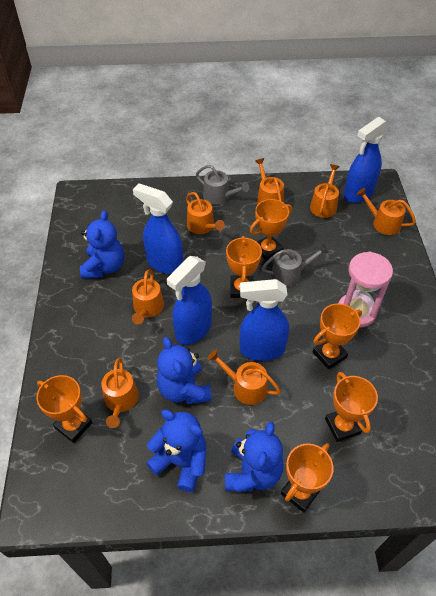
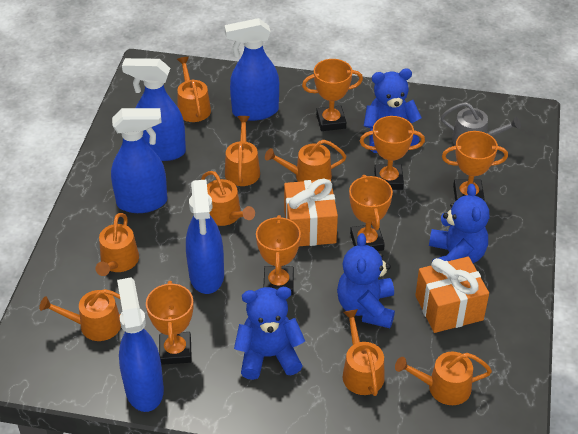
blue spray bottle: 4 -> 5
grey watering can: 2 -> 1
orange gift: 0 -> 2
orange watering can: 7 -> 8
pink hourglass: 1 -> 0

